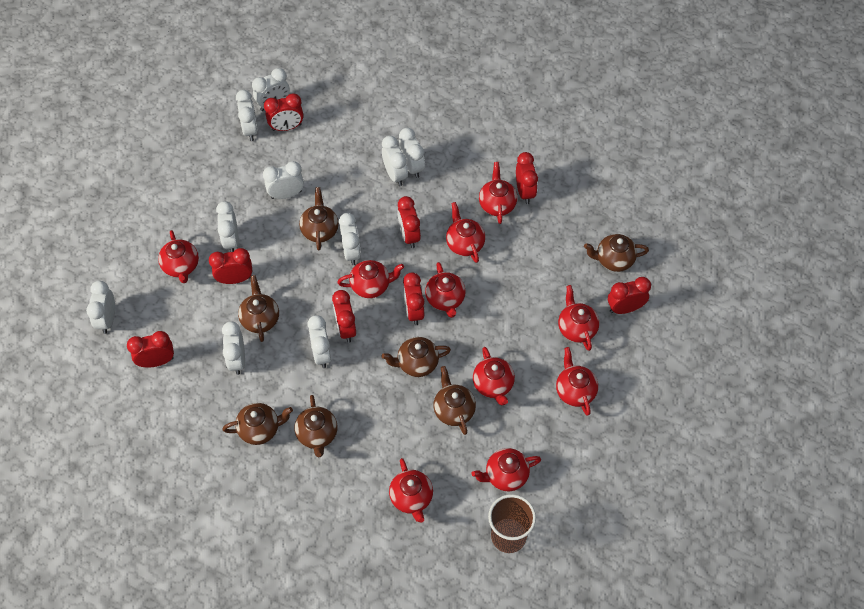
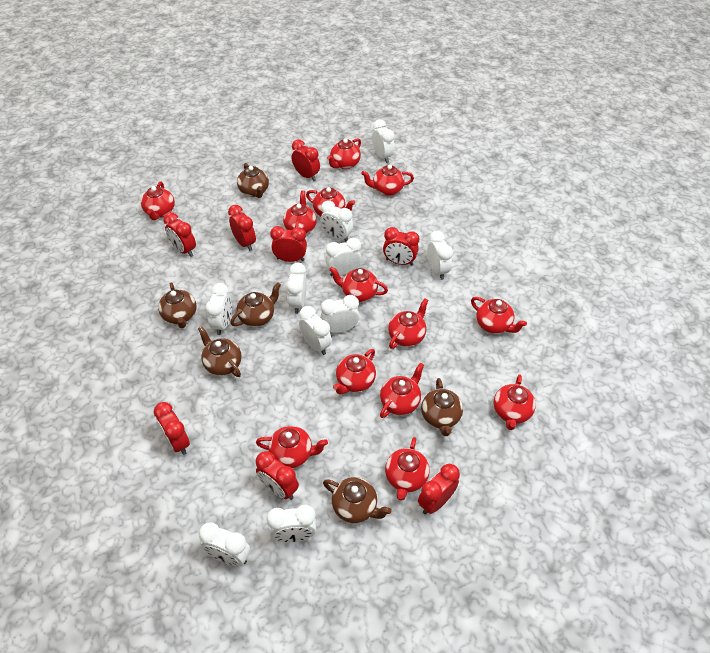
brown cup: 1 -> 0
brown teapot: 7 -> 6
red teapot: 10 -> 13

